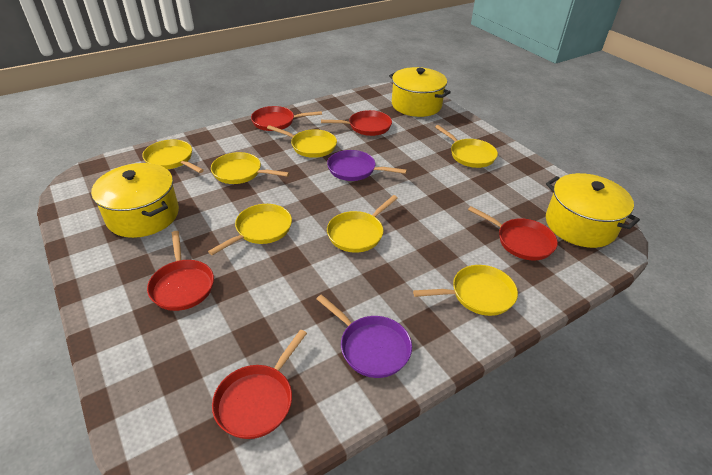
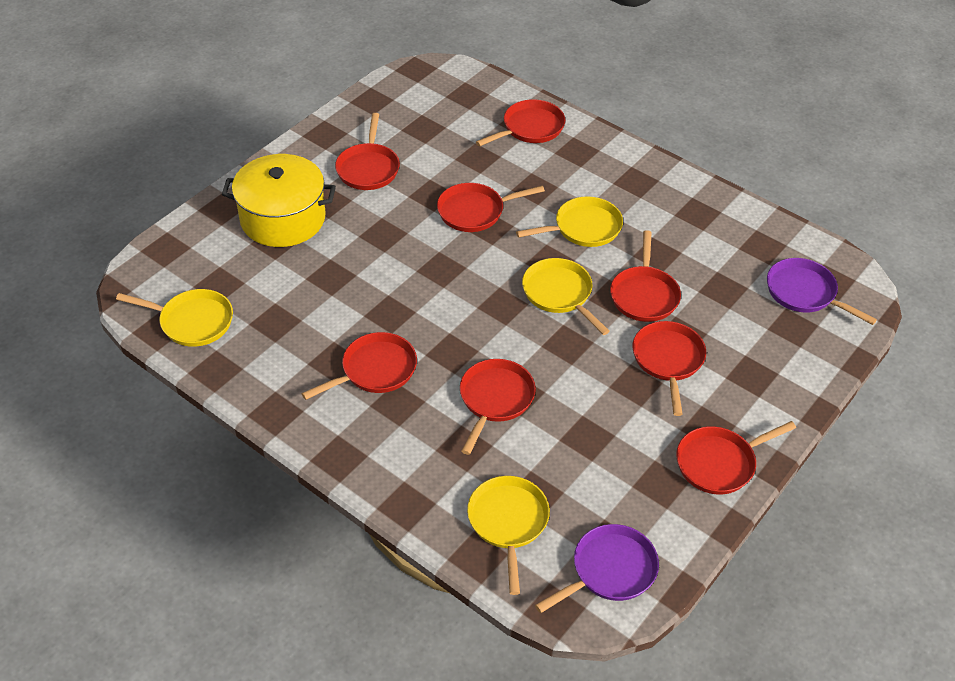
red pan: 5 -> 8
yellow pan: 7 -> 4
yellow pot: 3 -> 1

